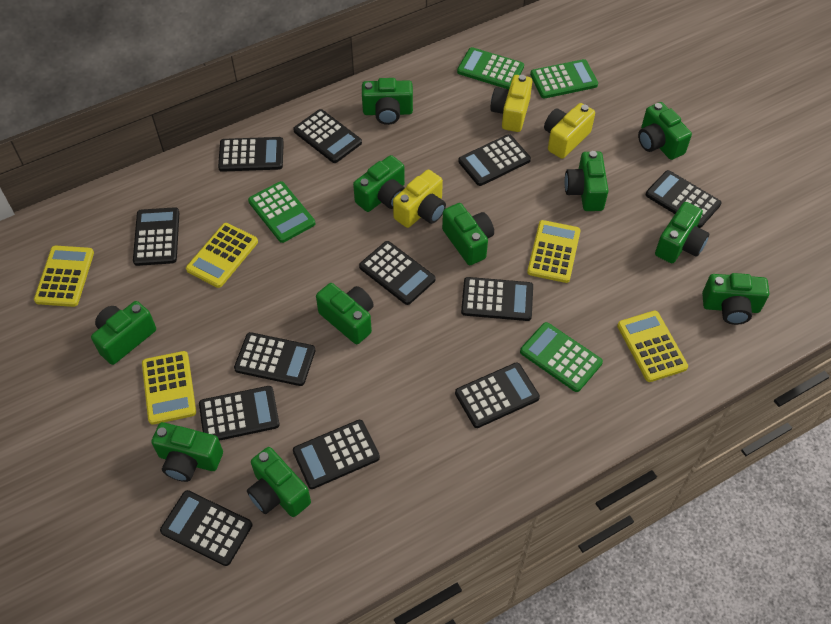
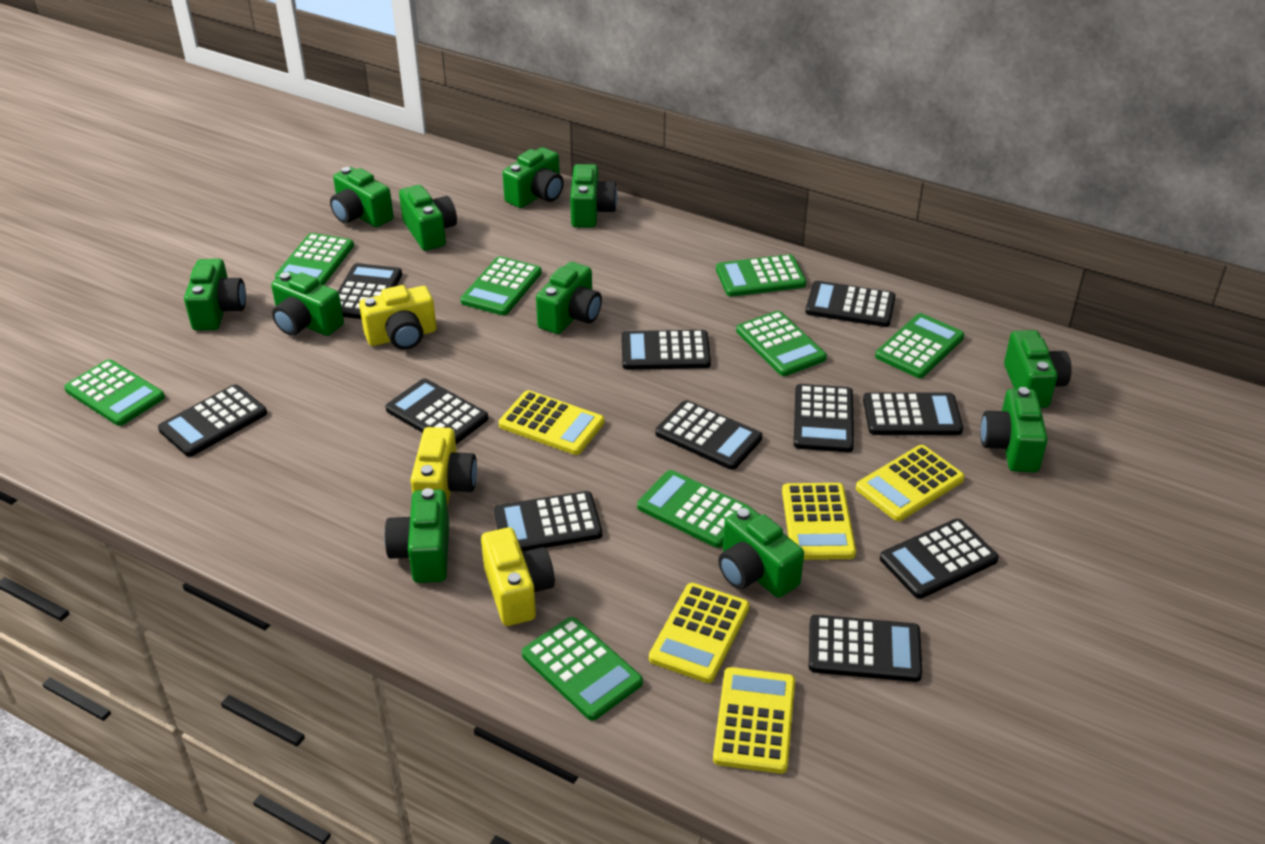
black calculator: 12 -> 11
green calculator: 4 -> 8

